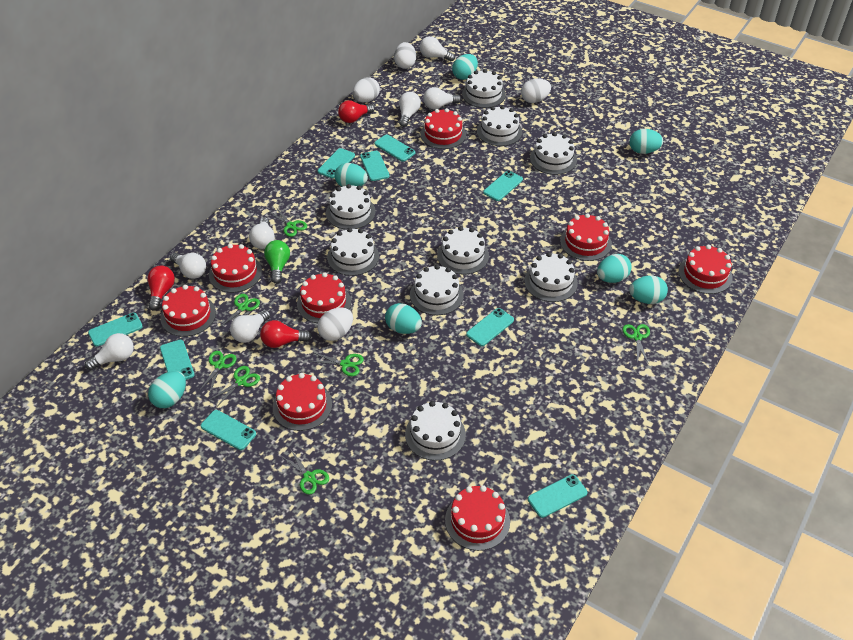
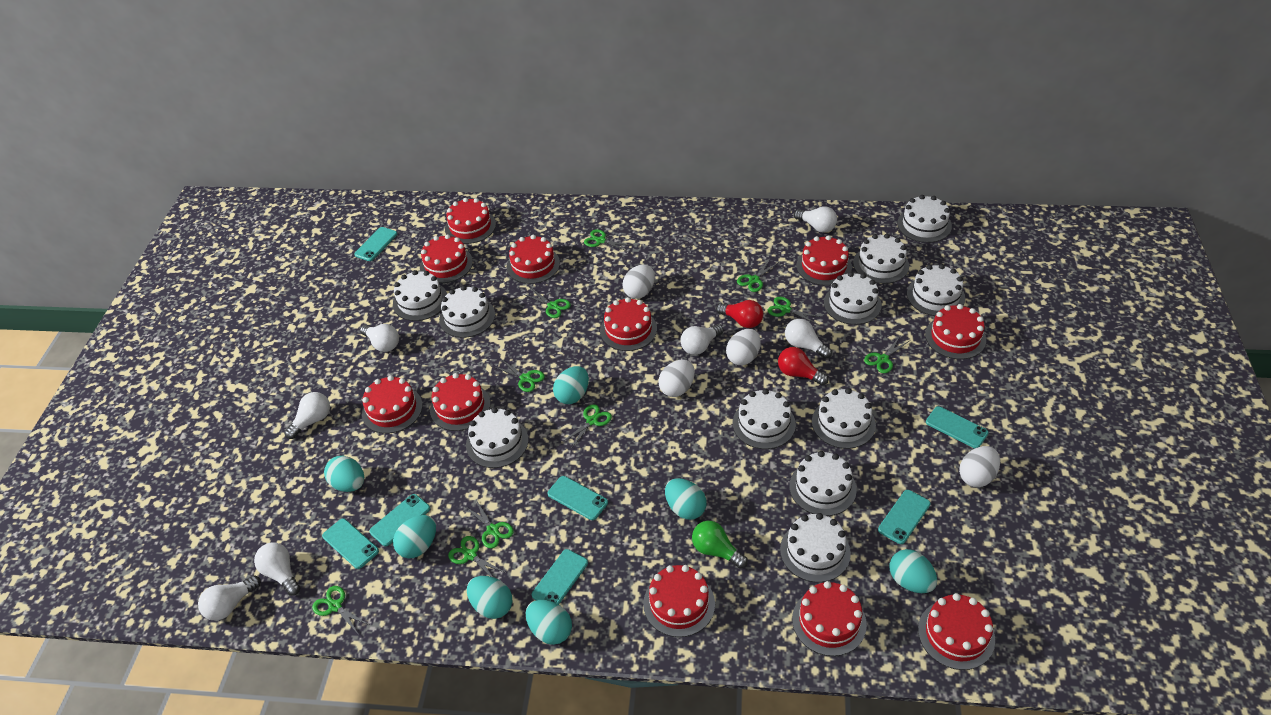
green scissors: 7 -> 10
red cake: 8 -> 11
red light bulb: 3 -> 2
turquoise phone: 9 -> 7
white cake: 9 -> 11

